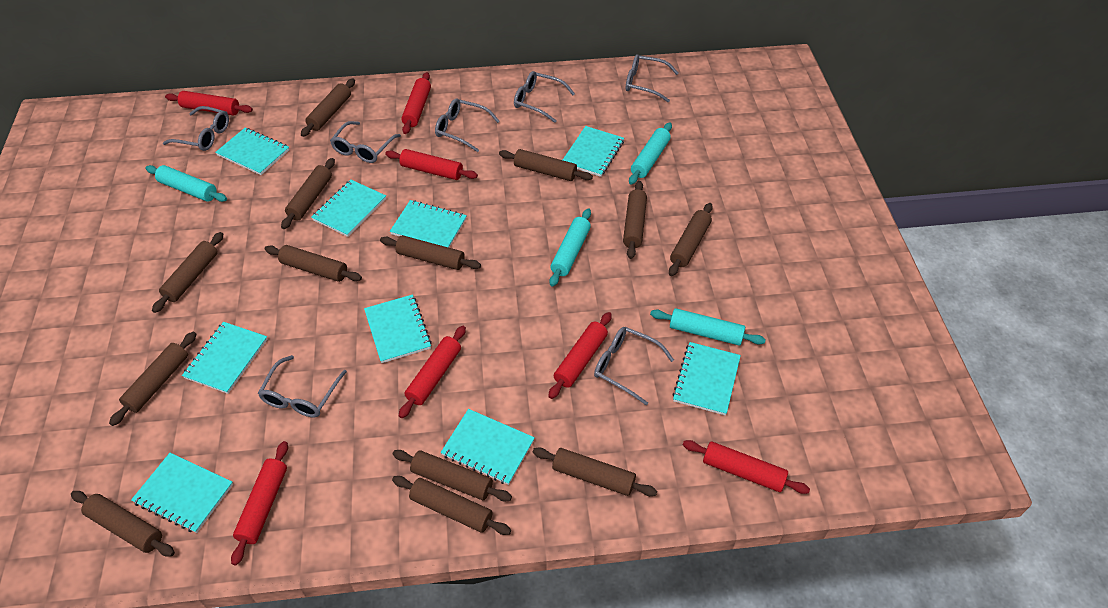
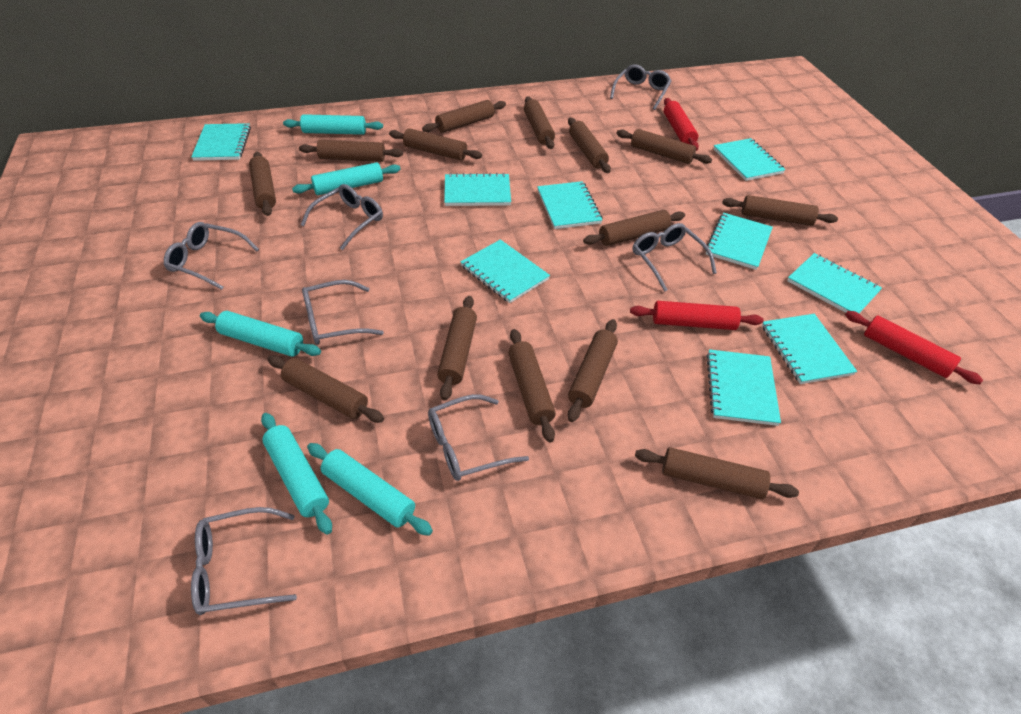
brown rolling pin: 13 -> 14
red rolling pin: 7 -> 3
turquoise rolling pin: 4 -> 5

